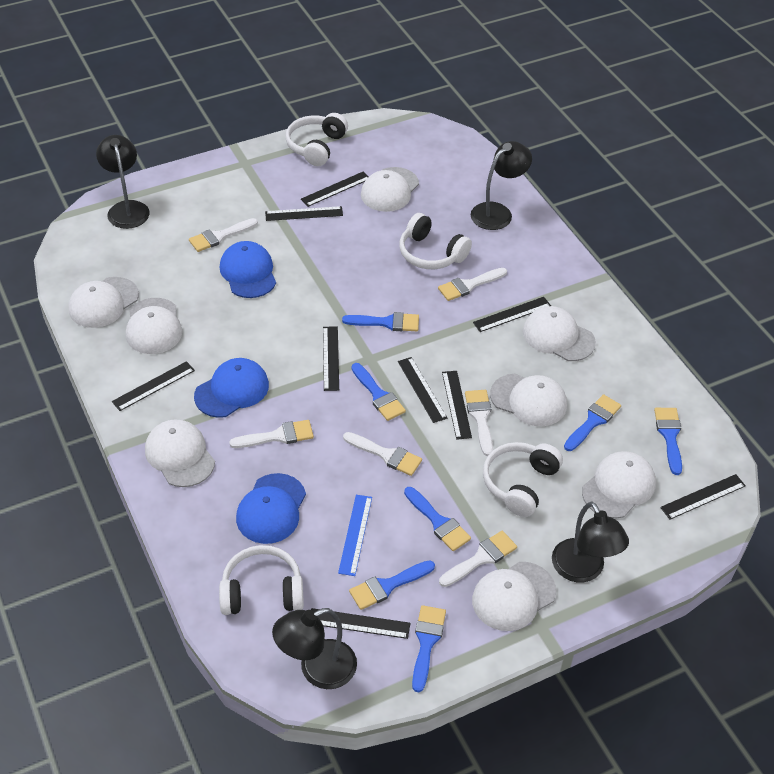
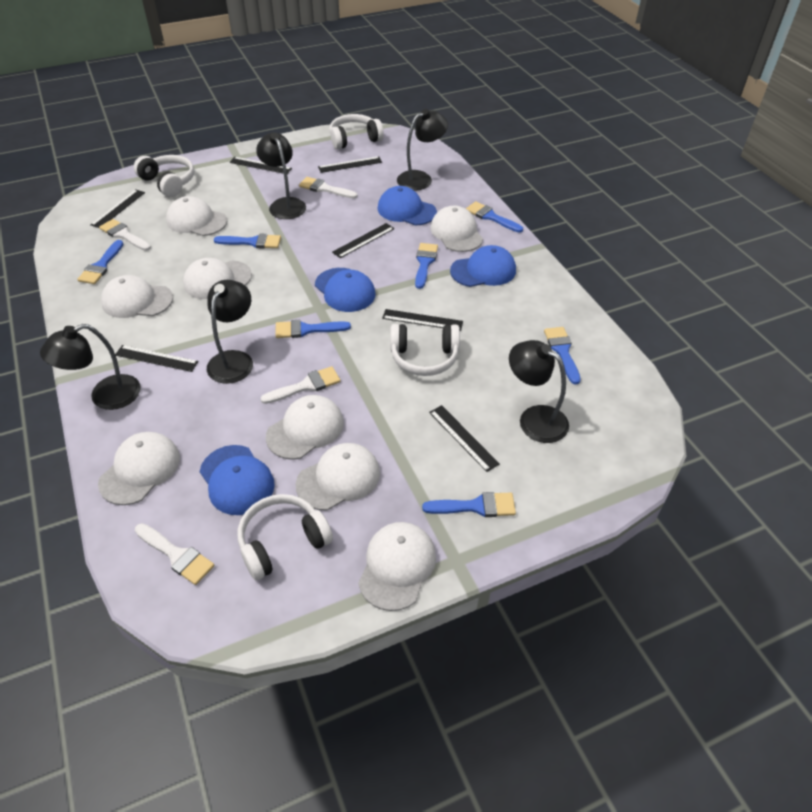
black lamp: 4 -> 5
black ruler: 9 -> 7
blue cap: 3 -> 4
blue ruler: 1 -> 0
white brush: 6 -> 4

